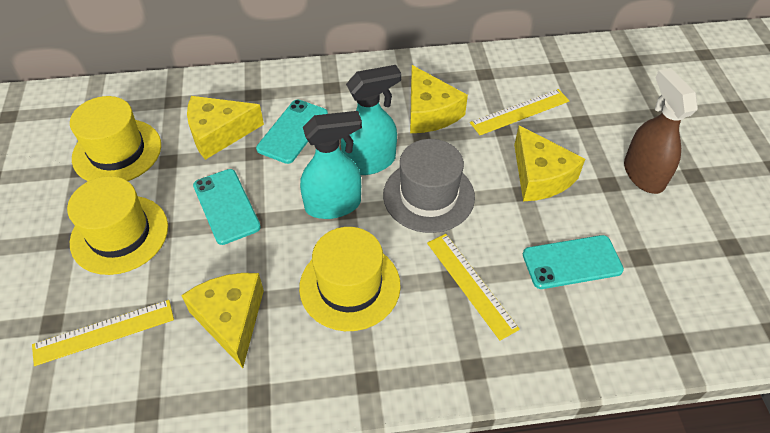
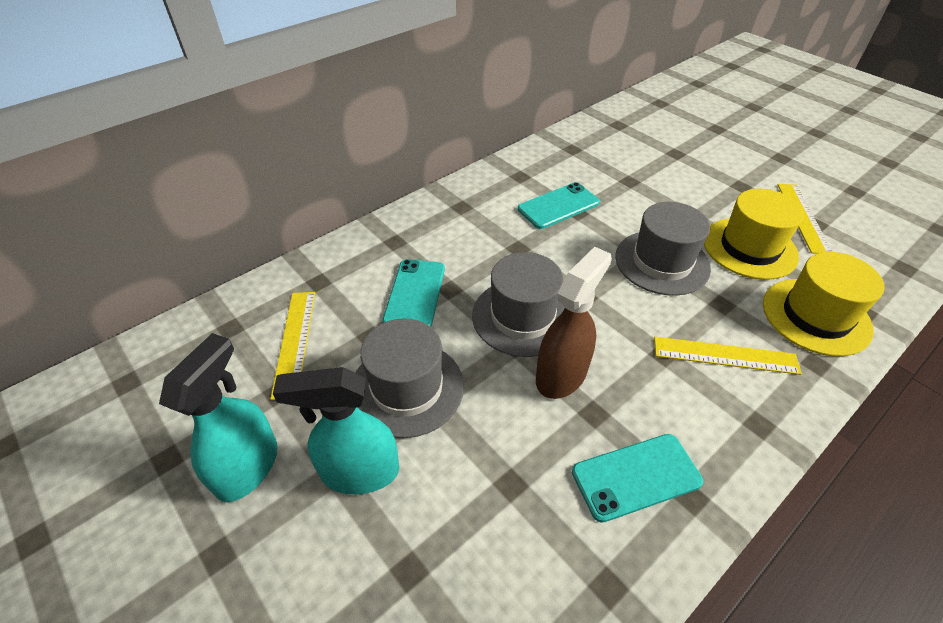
grey hat: 1 -> 3
yellow cheese: 4 -> 0
yellow hat: 3 -> 2

